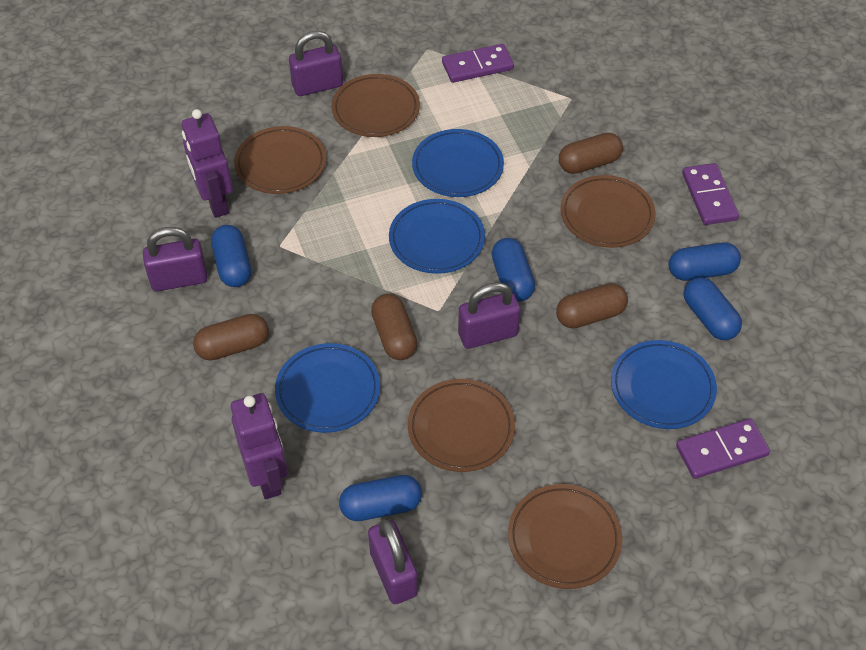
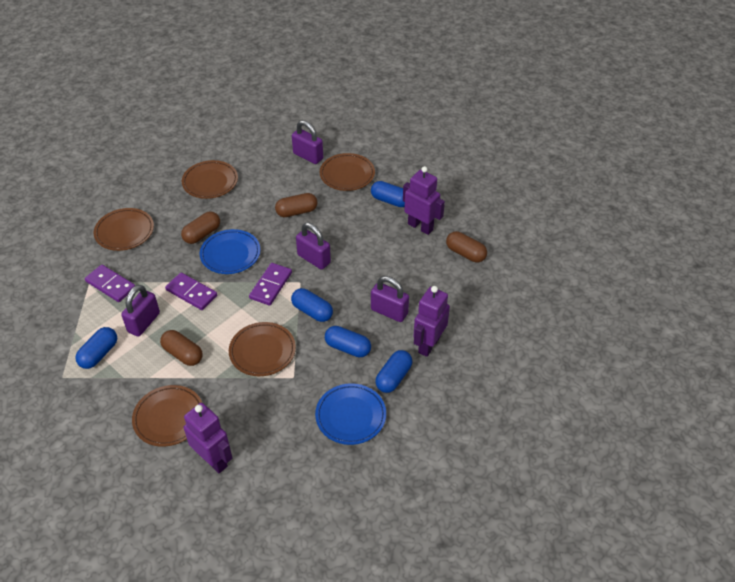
blue plate: 4 -> 2
purple robot: 2 -> 3

